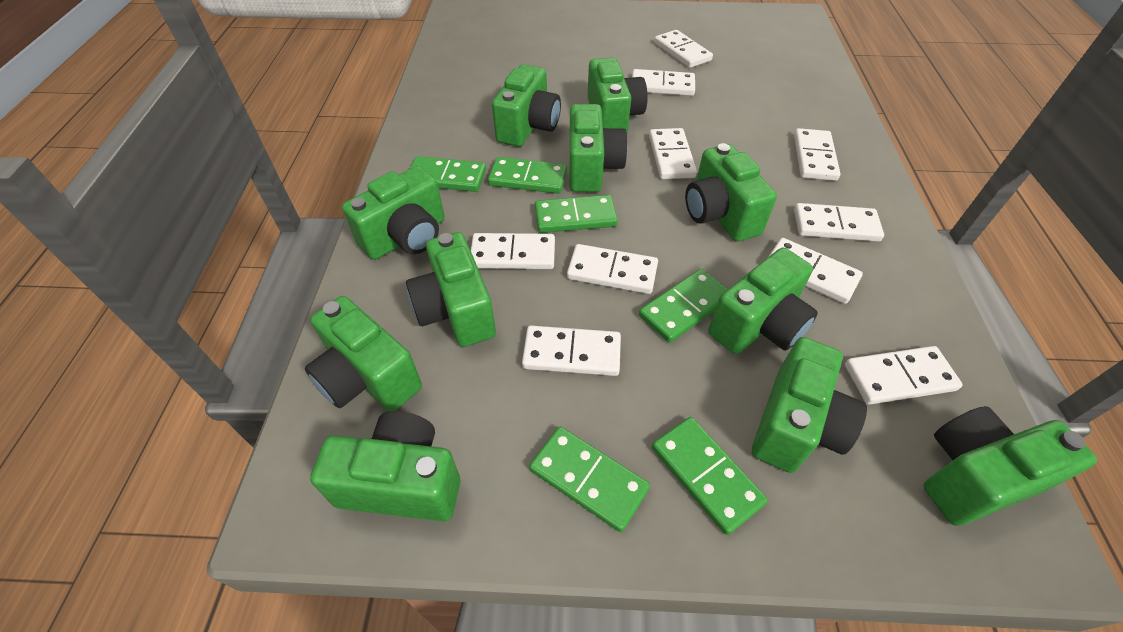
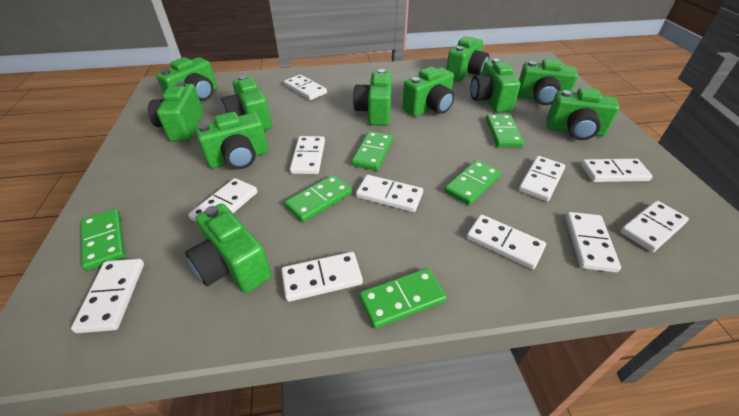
white domino: 10 -> 11

